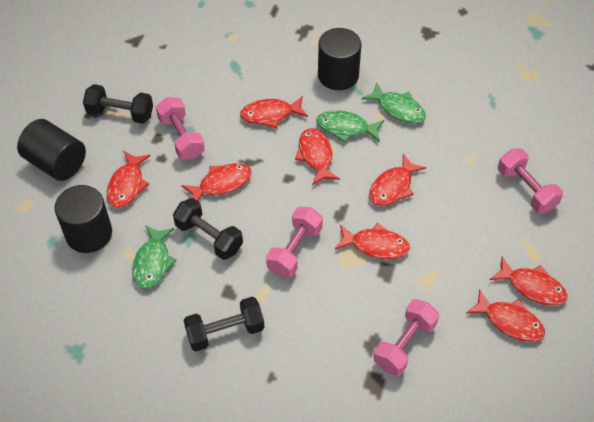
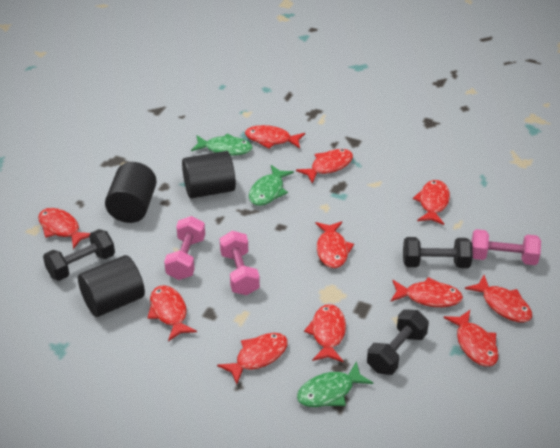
pink dumbbell: 4 -> 3
red fish: 8 -> 11

